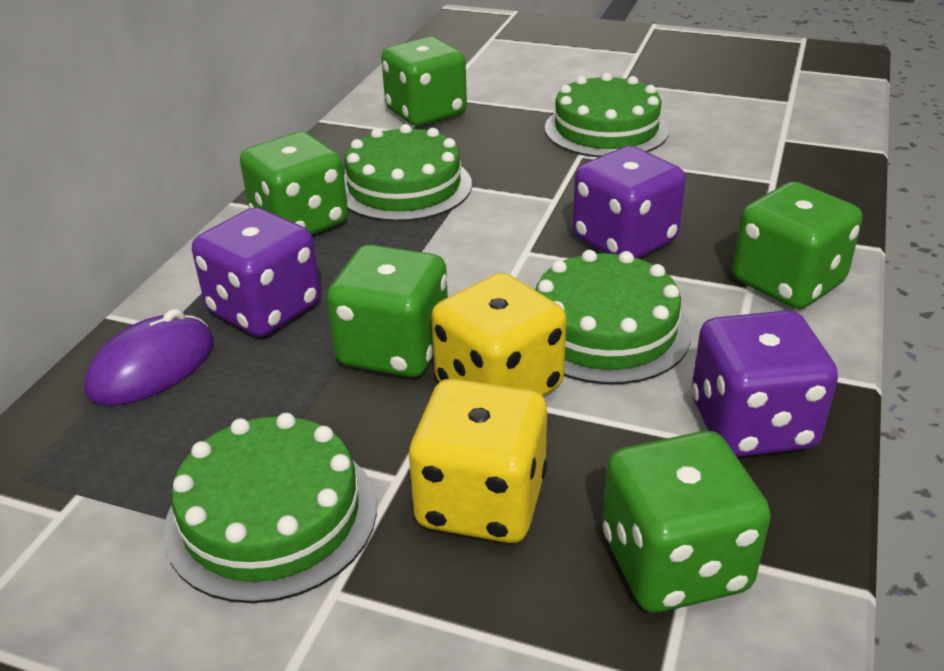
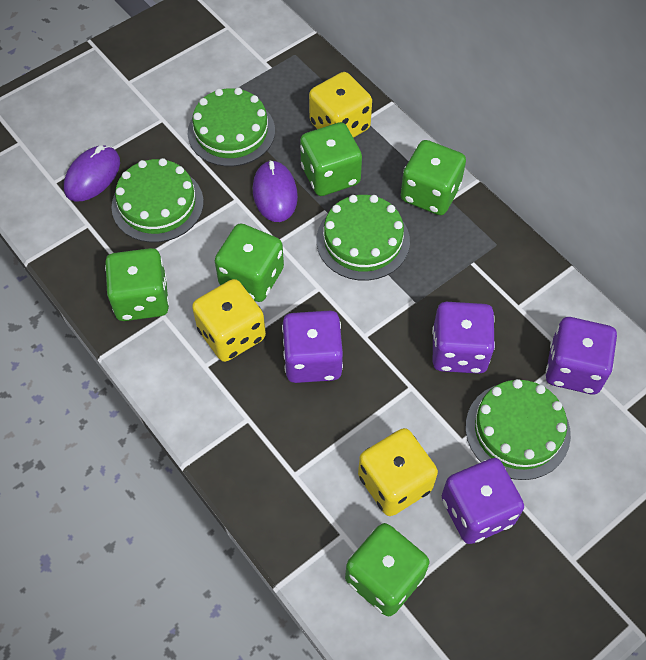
purple dice: 3 -> 4
purple mouse: 1 -> 2
yellow dice: 2 -> 3

